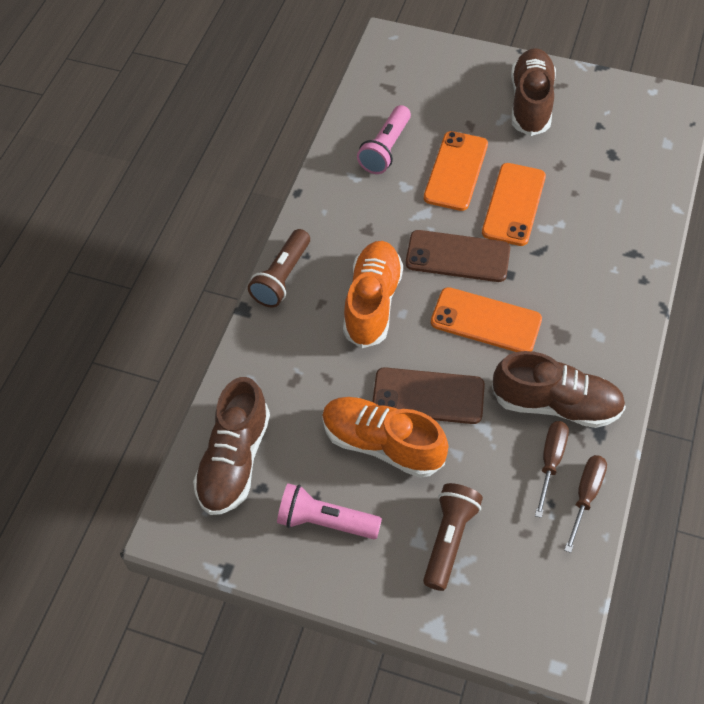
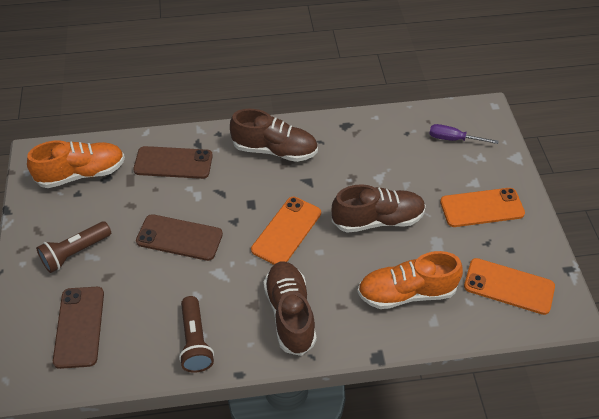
brown phone: 2 -> 3
brown screwdriver: 2 -> 0
pink flashlight: 2 -> 0
purple screwdriver: 0 -> 1

